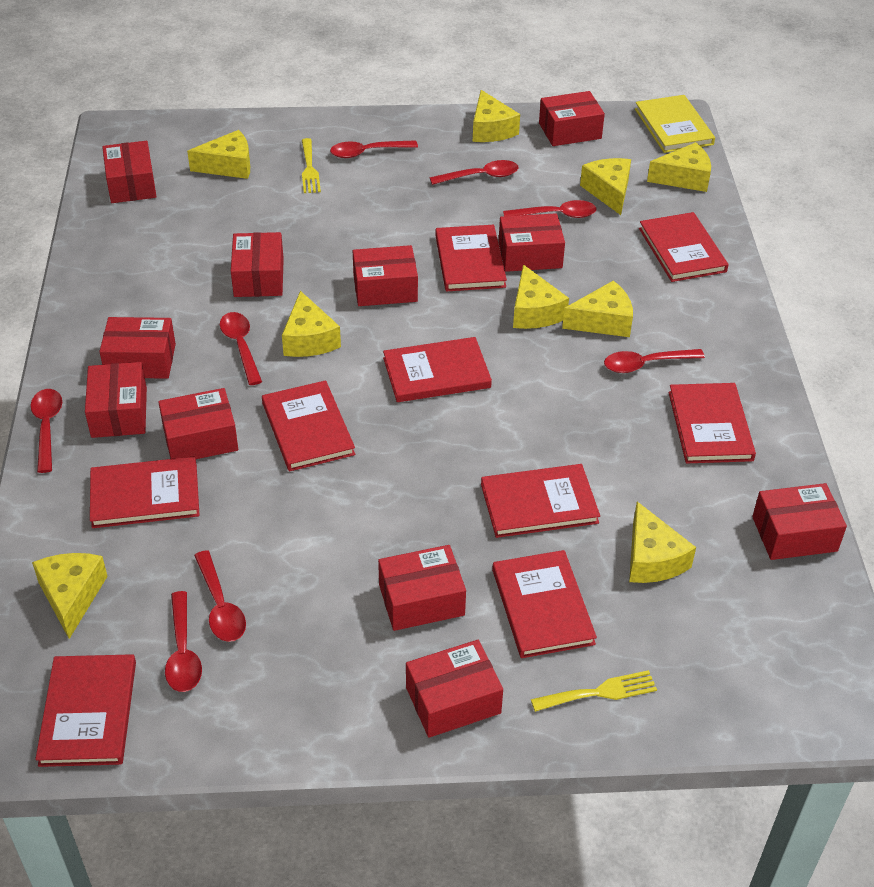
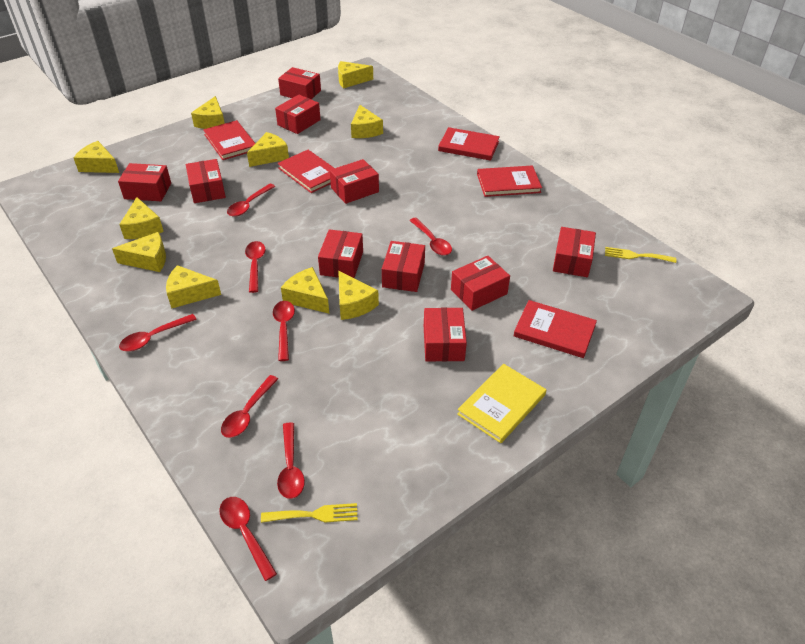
red book: 9 -> 5
red box: 11 -> 10
yellow cheese: 9 -> 10

